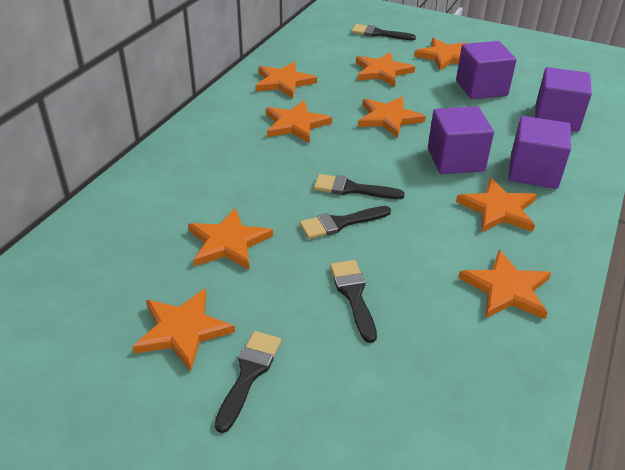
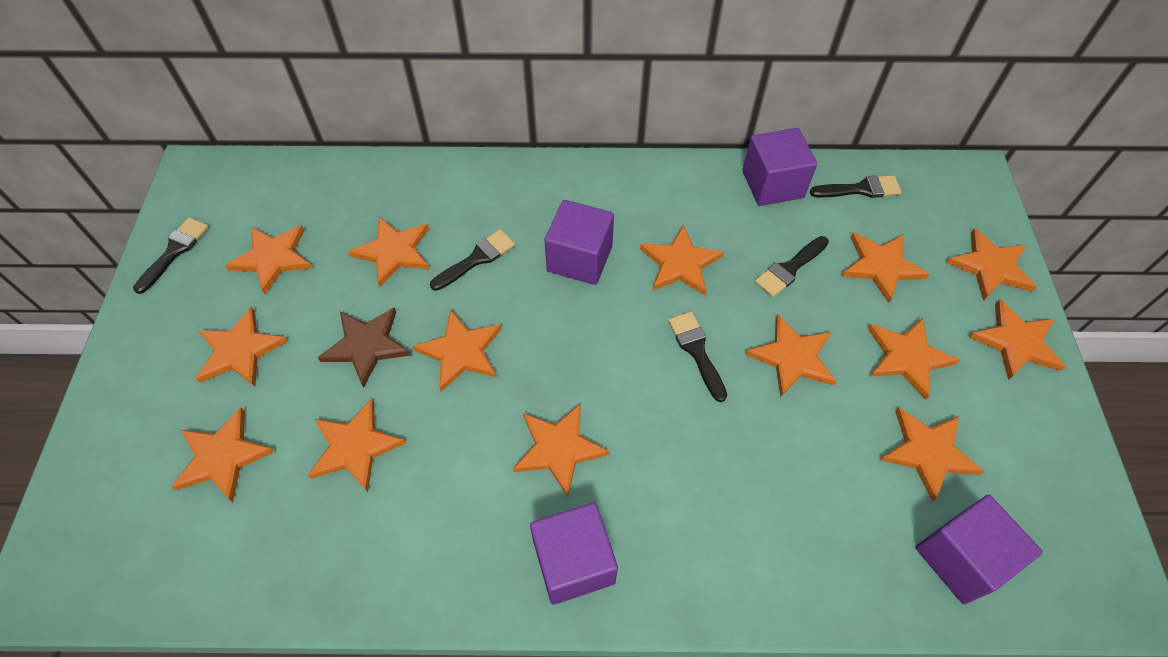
brown star: 0 -> 1
orange star: 9 -> 14

